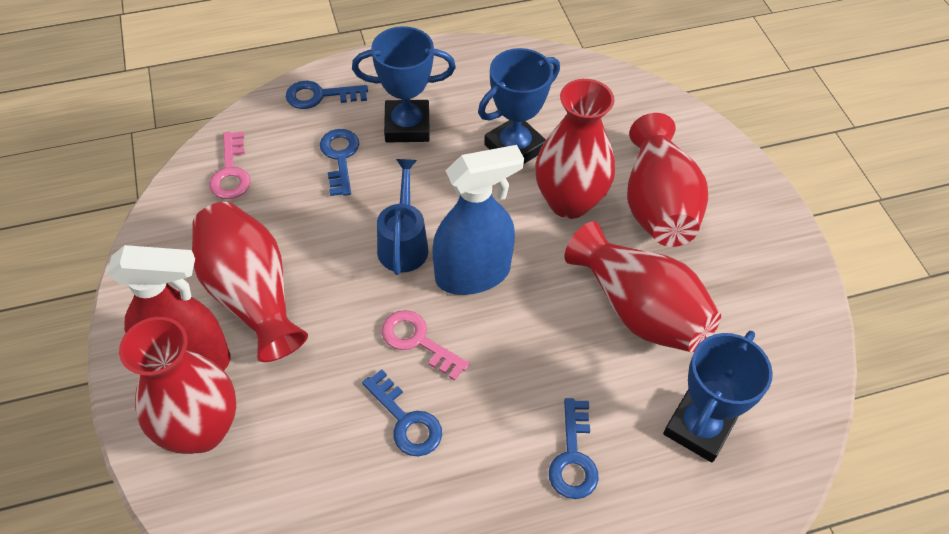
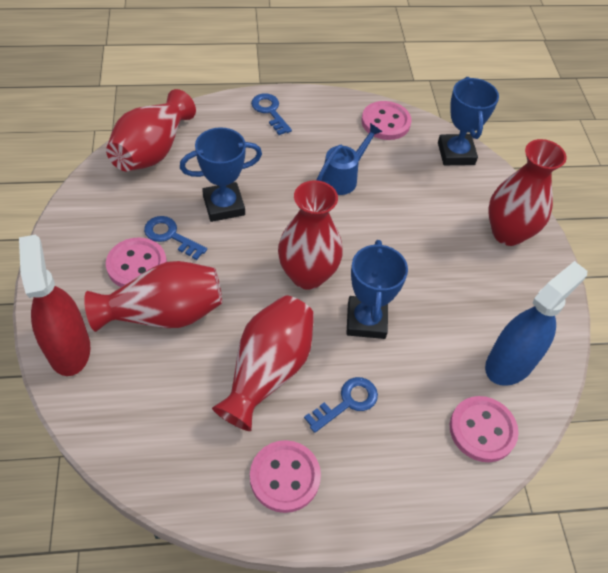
blue key: 4 -> 3
pink button: 0 -> 4
pink key: 2 -> 0

